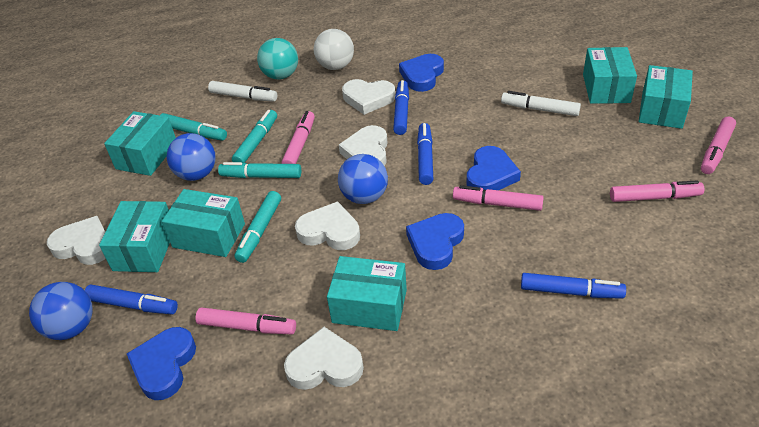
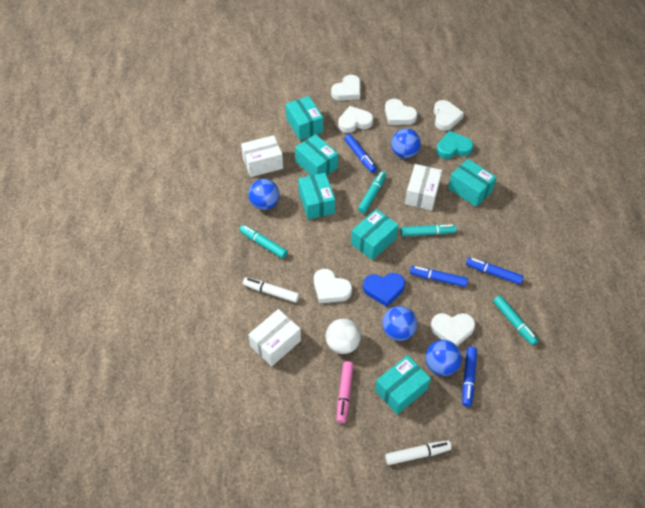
blue ball: 3 -> 4
blue heart: 4 -> 1
pink marker: 5 -> 1
turquoise ball: 1 -> 0
turquoise heart: 0 -> 1
white box: 0 -> 3
white heart: 5 -> 6

